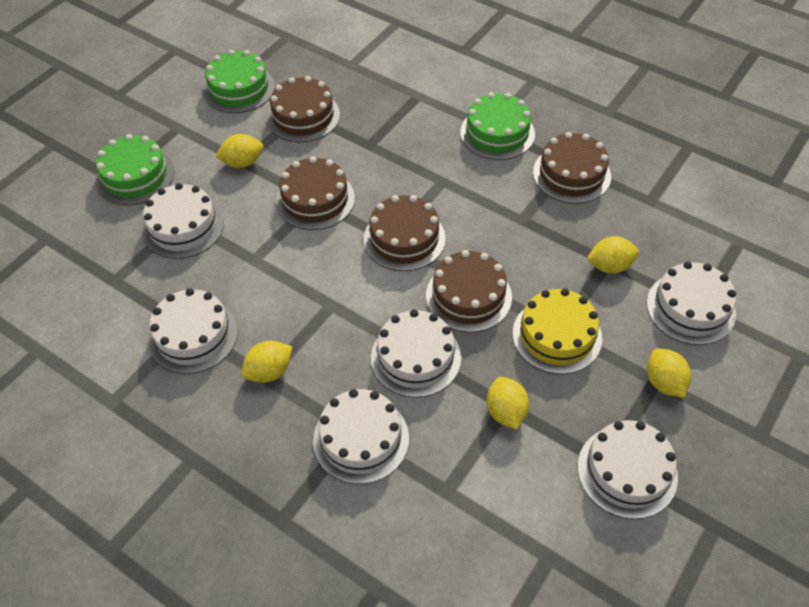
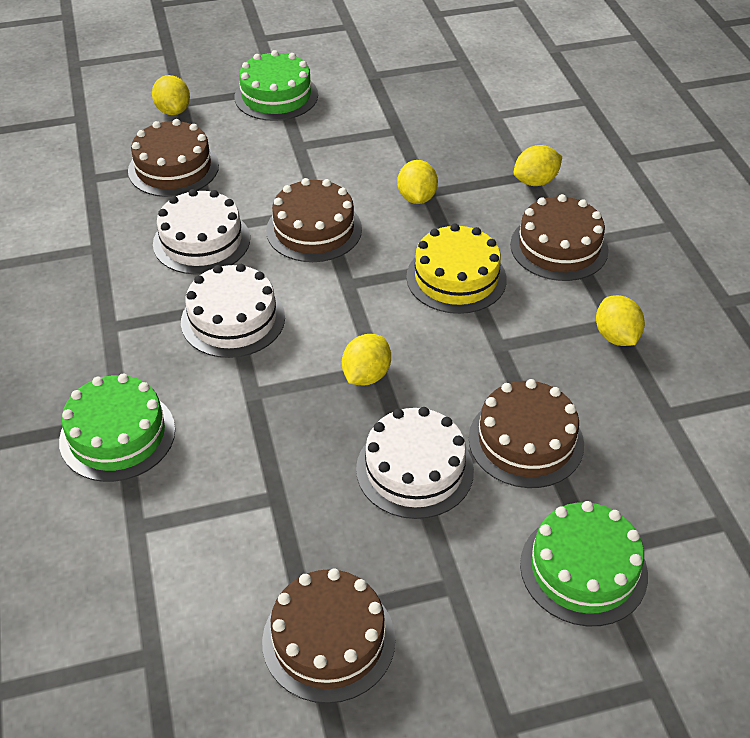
white cake: 6 -> 3

